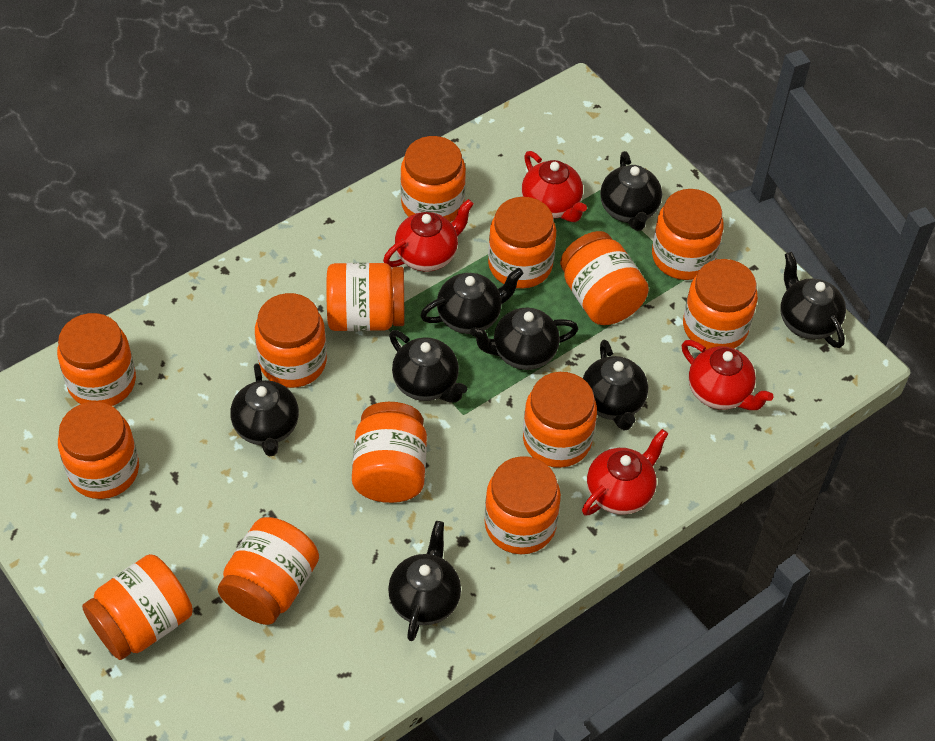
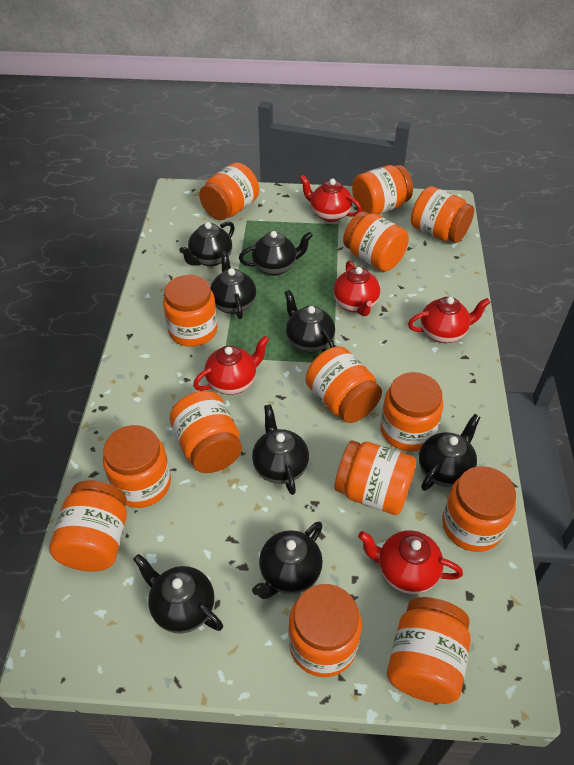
red teapot: 4 -> 5

